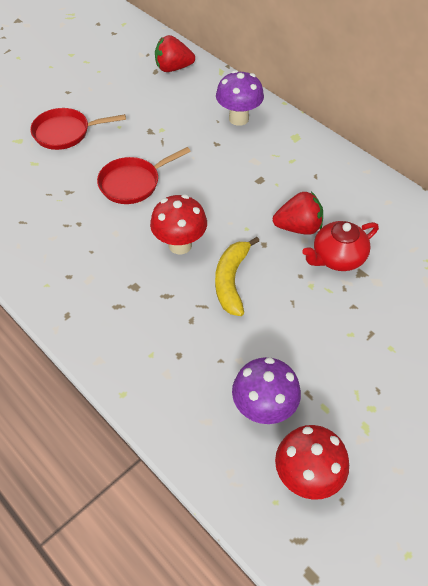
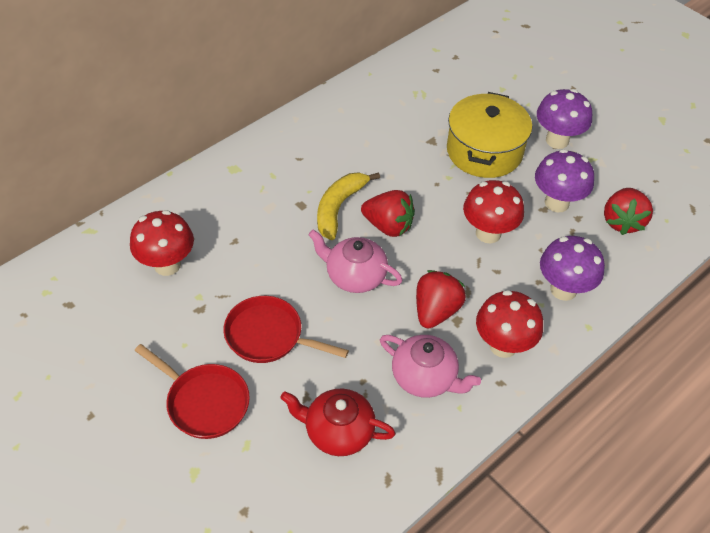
pink teapot: 0 -> 2
purple mushroom: 2 -> 3
red mushroom: 2 -> 3
red strawberry: 2 -> 3
yellow pot: 0 -> 1

